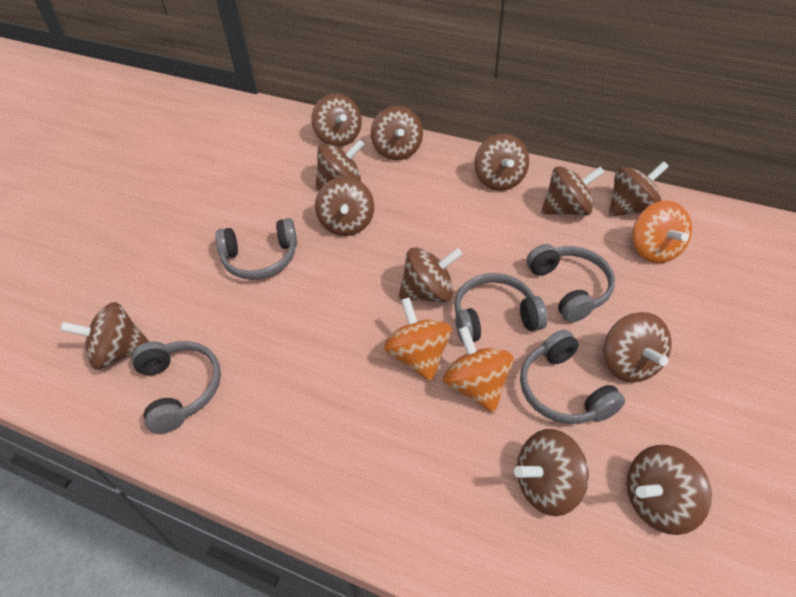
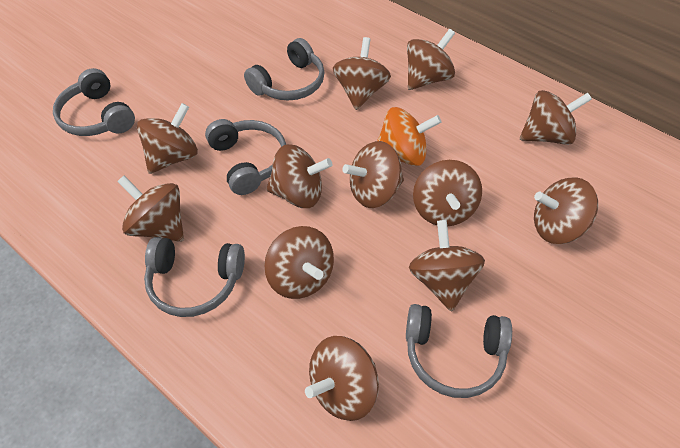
orange spinning top: 3 -> 1

